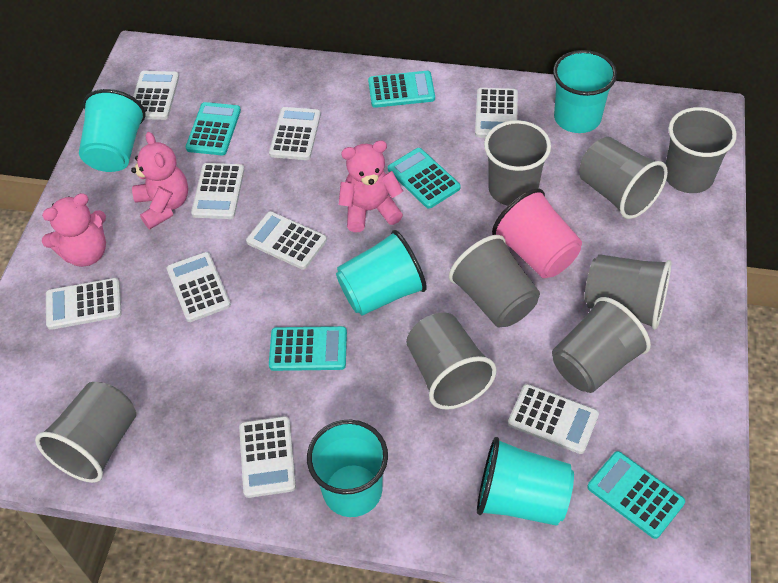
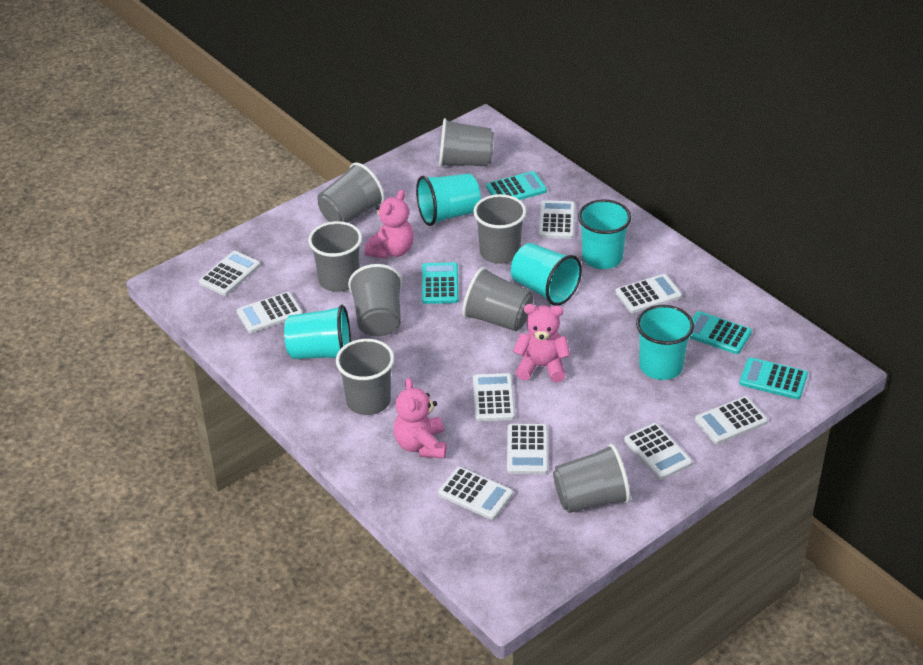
pink cup: 1 -> 0
turquoise calculator: 5 -> 4

